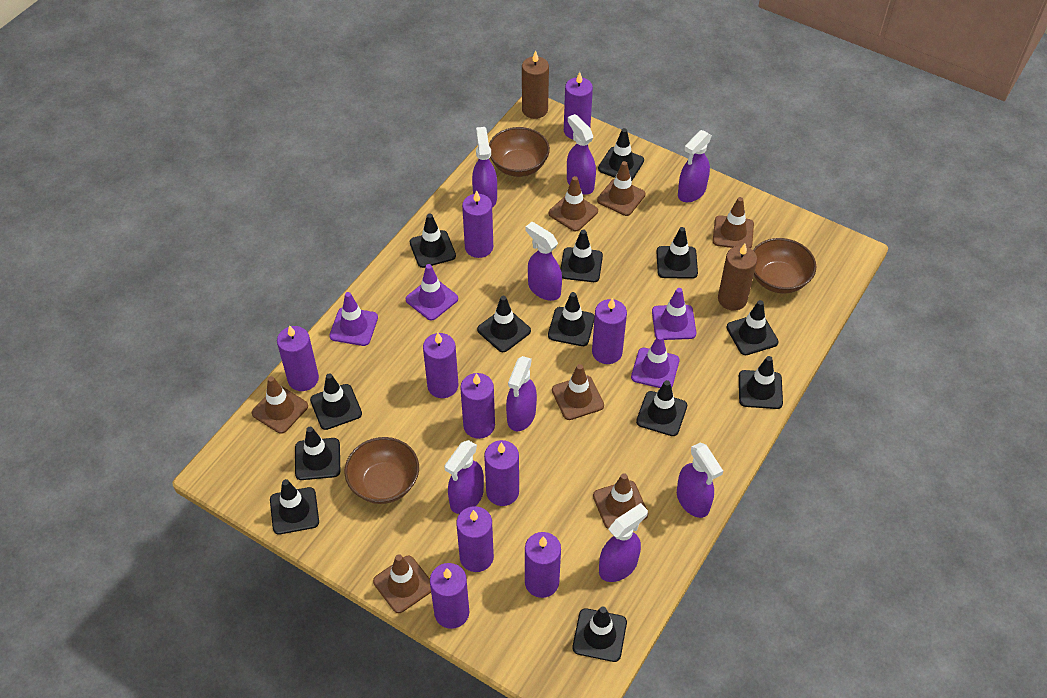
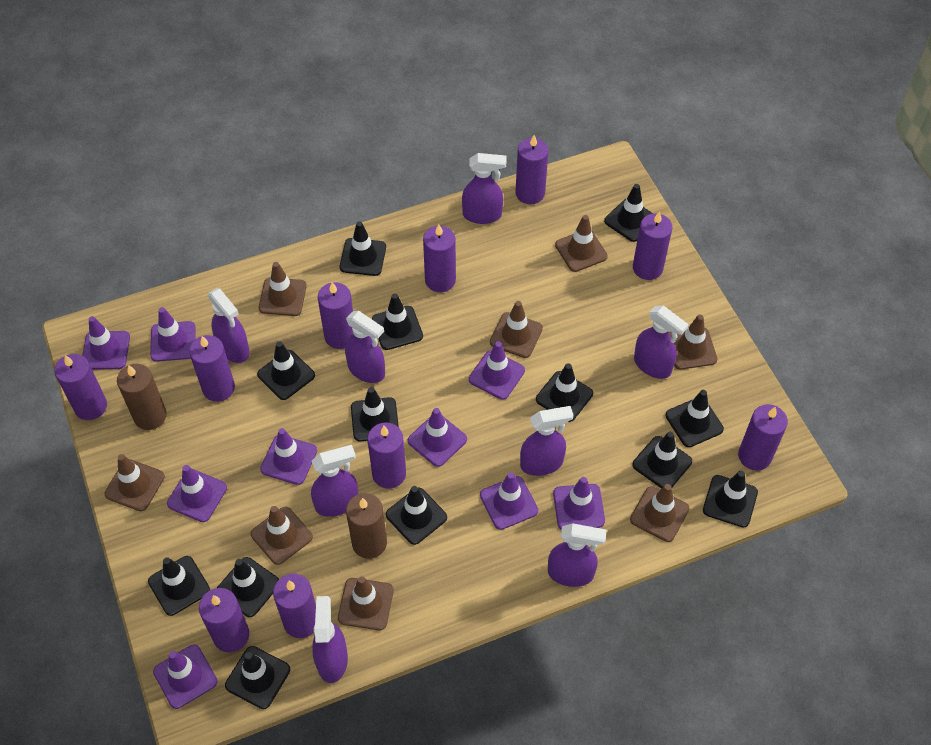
brown bowl: 3 -> 0
brown traffic cone: 7 -> 8
purple traffic cone: 4 -> 9

